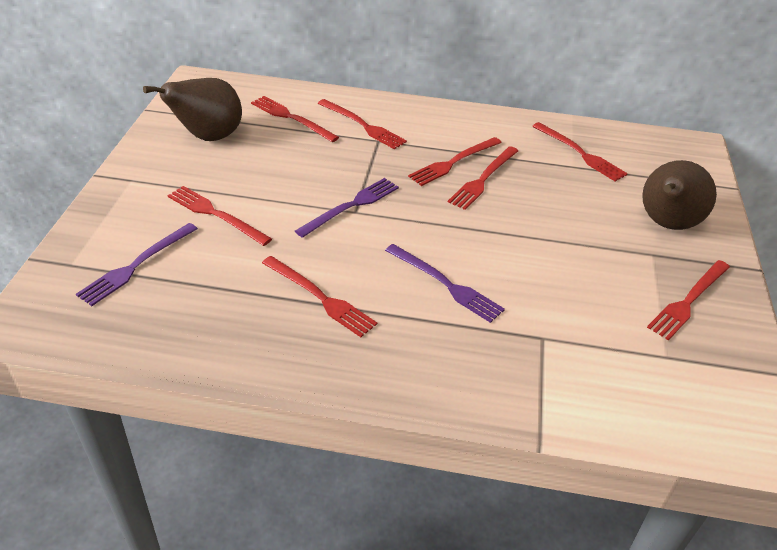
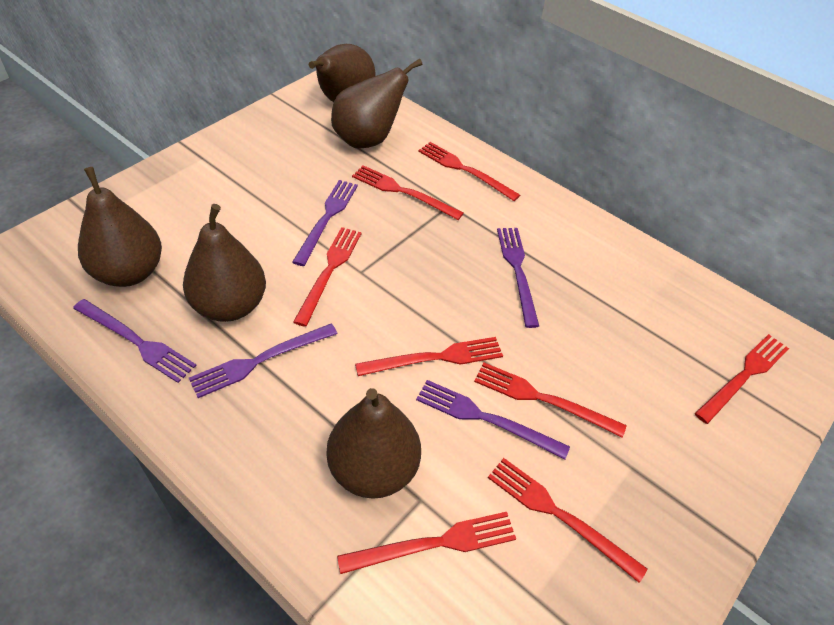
brown pear: 2 -> 5
purple fork: 3 -> 5

